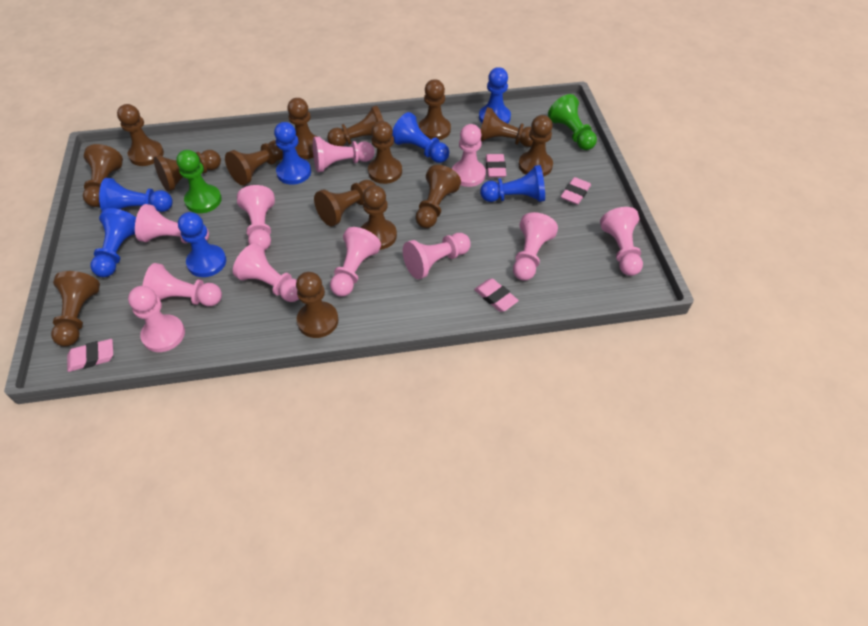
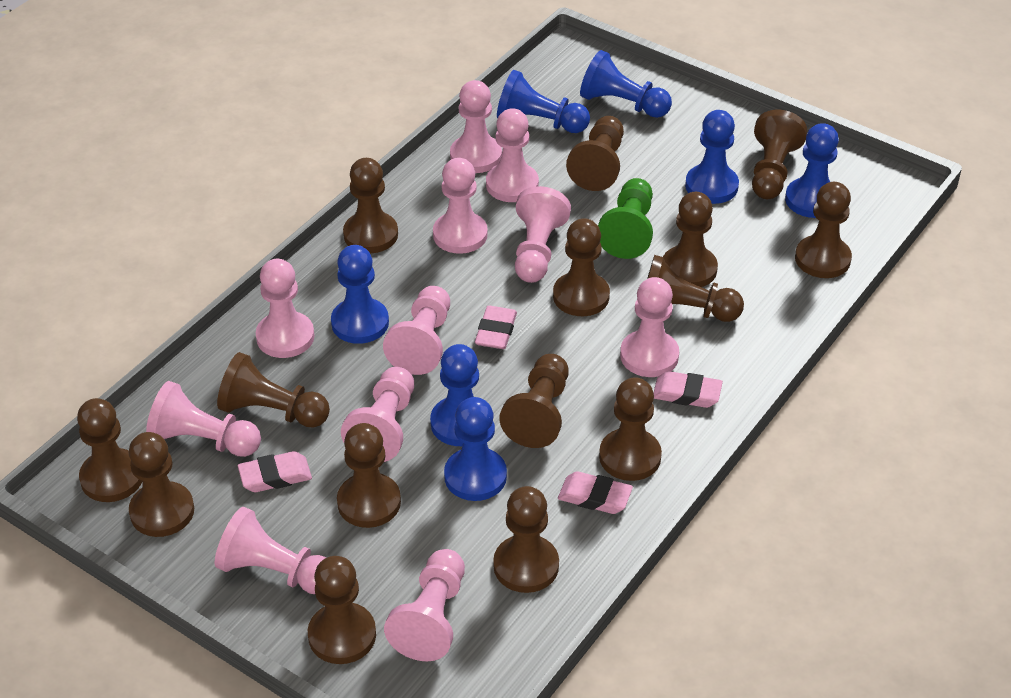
green pawn: 2 -> 1

